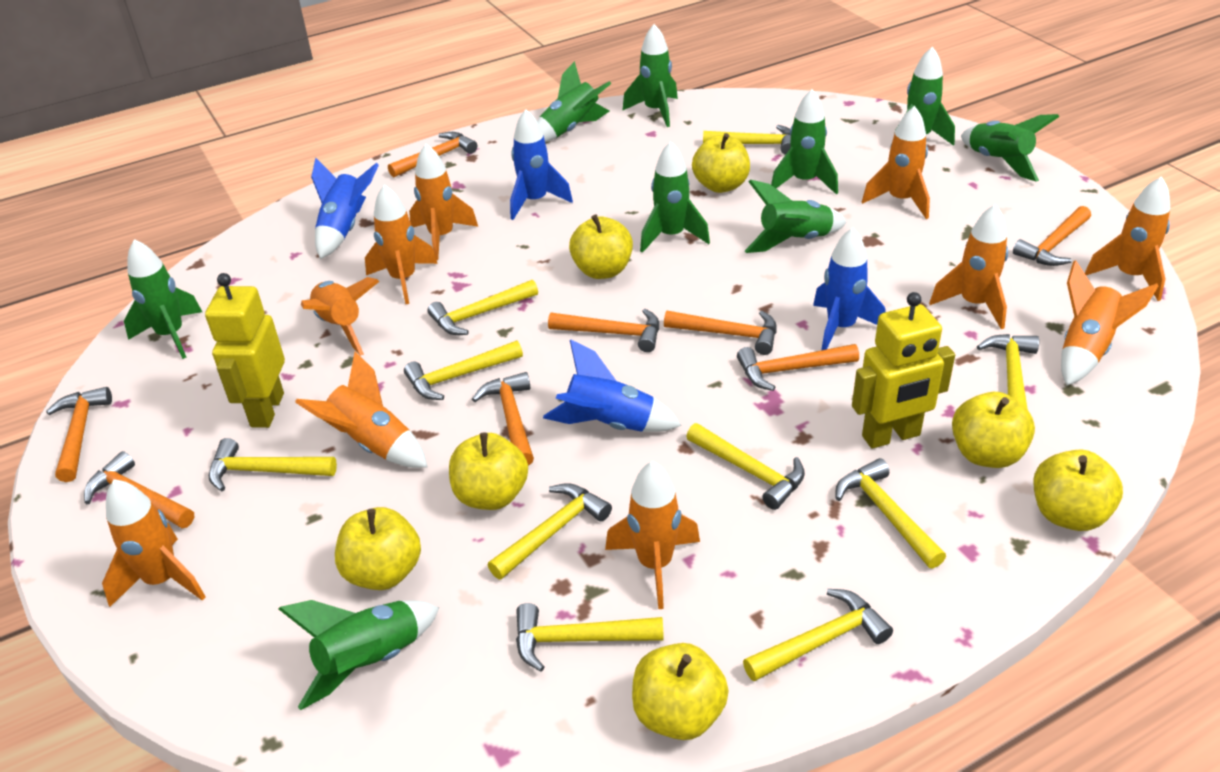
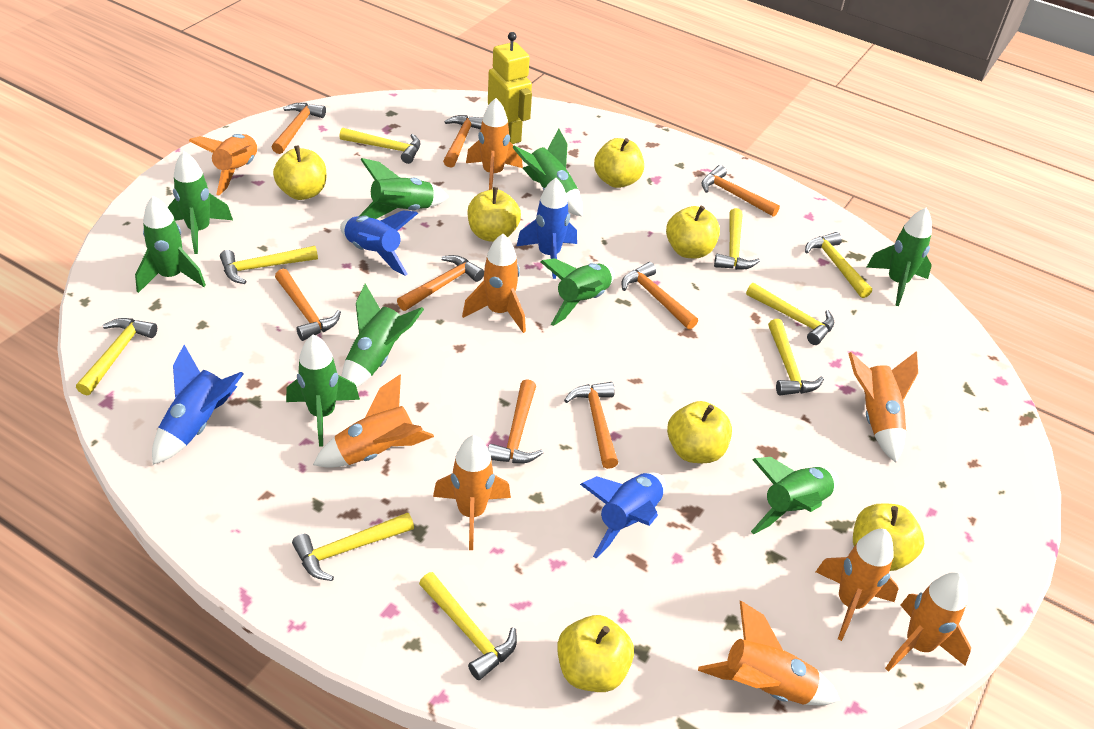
orange rocket: 10 -> 9
yellow hammer: 10 -> 9
yellow robot: 2 -> 1

